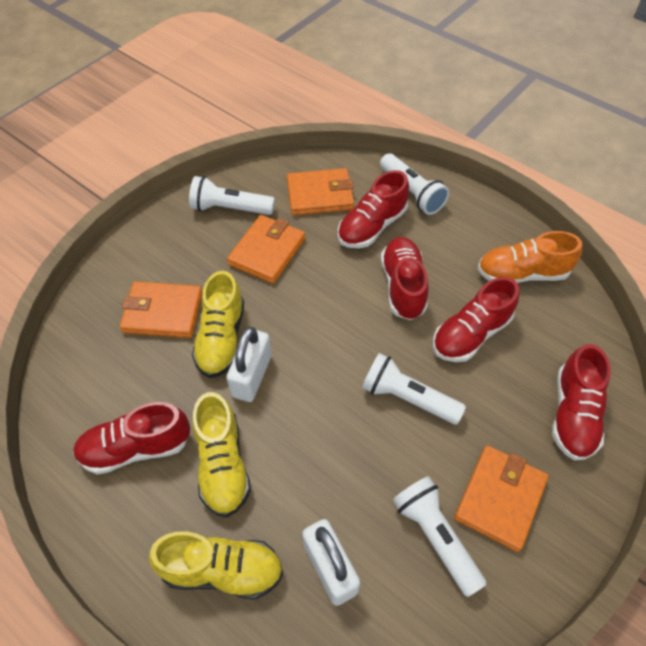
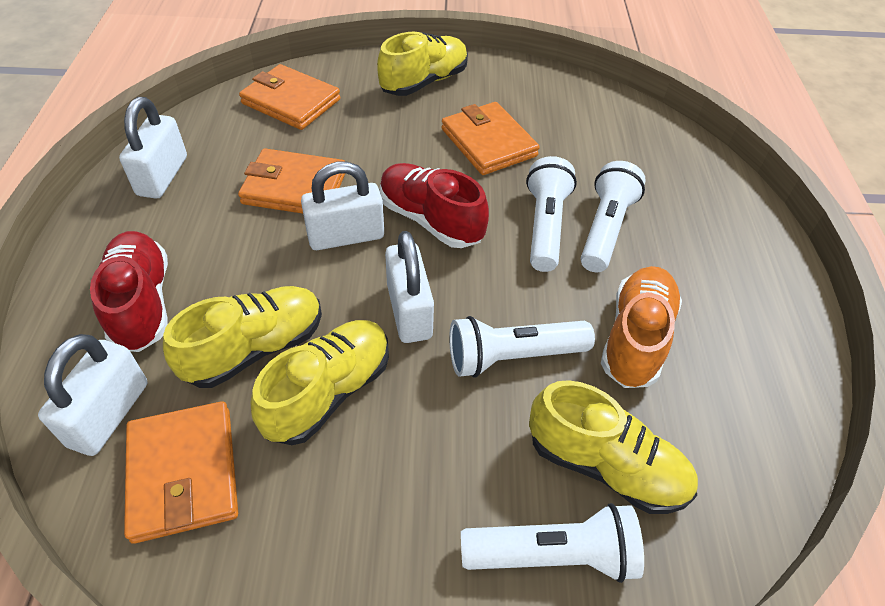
red shoe: 5 -> 2
white padlock: 2 -> 4
yellow shoe: 3 -> 4

